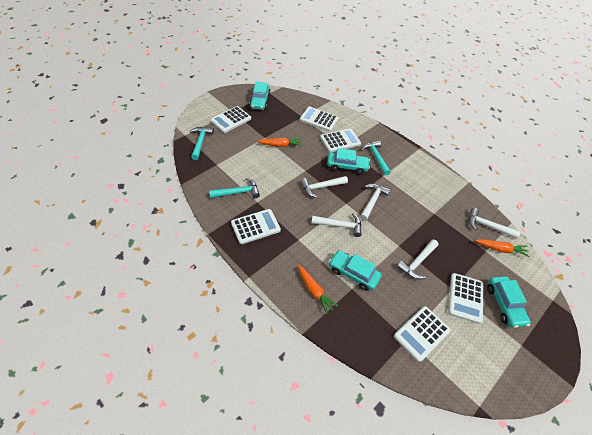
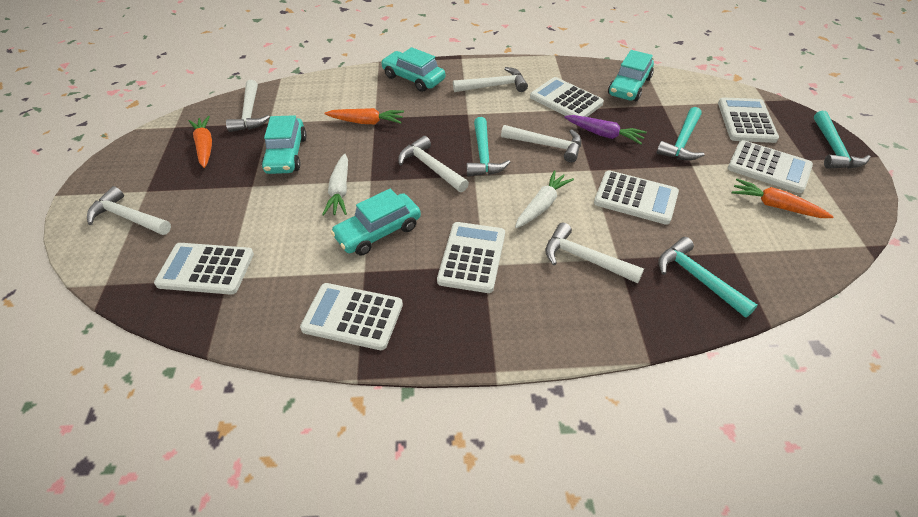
purple carrot: 0 -> 1
turquoise hammer: 3 -> 4
white calculator: 6 -> 7
white carrot: 0 -> 2
white hammer: 5 -> 6

